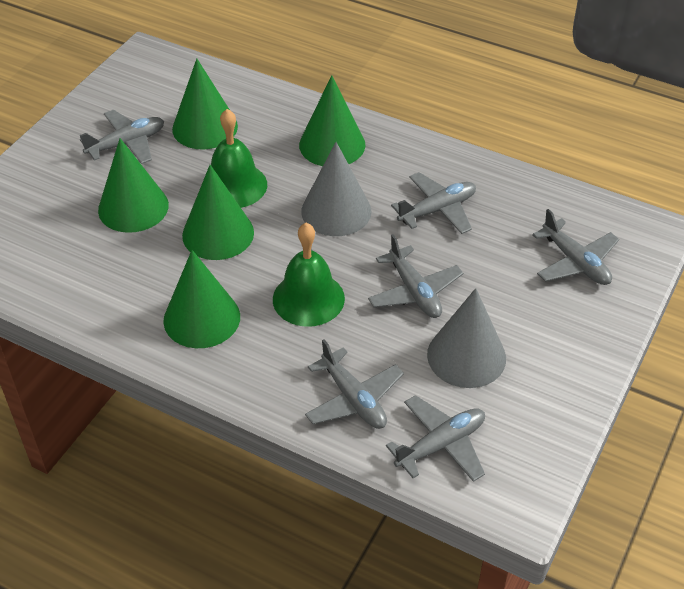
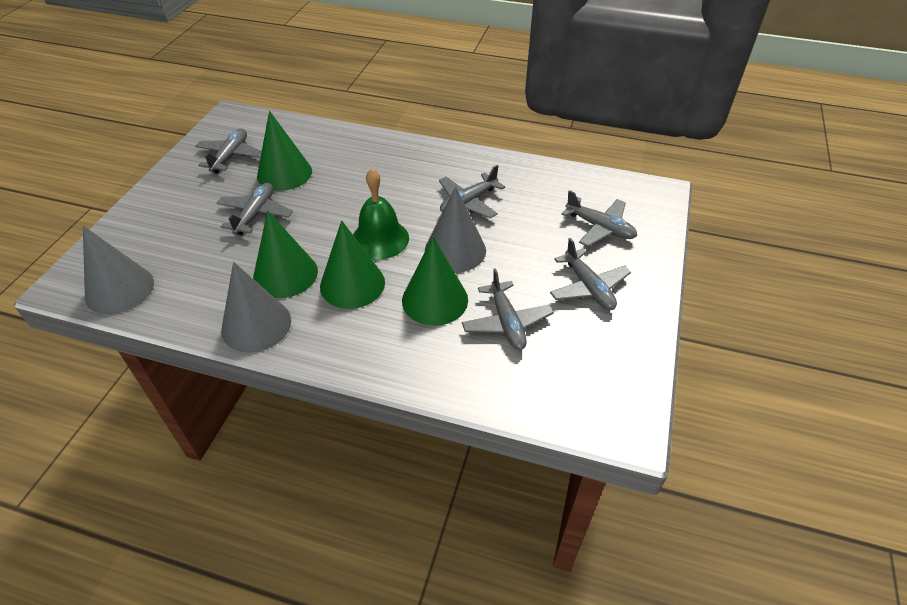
green bell: 2 -> 1
green cone: 5 -> 4
grey cone: 2 -> 3

